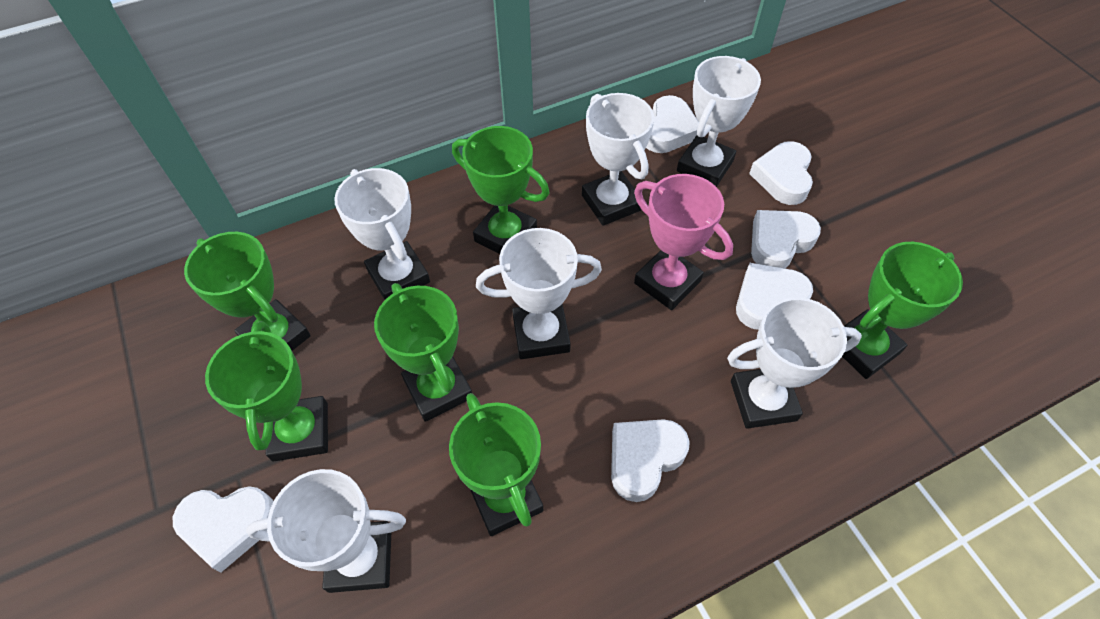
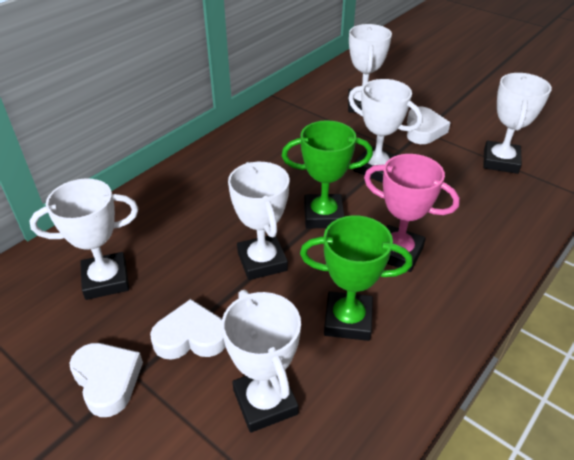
green trophy: 6 -> 2
white heart: 6 -> 3

